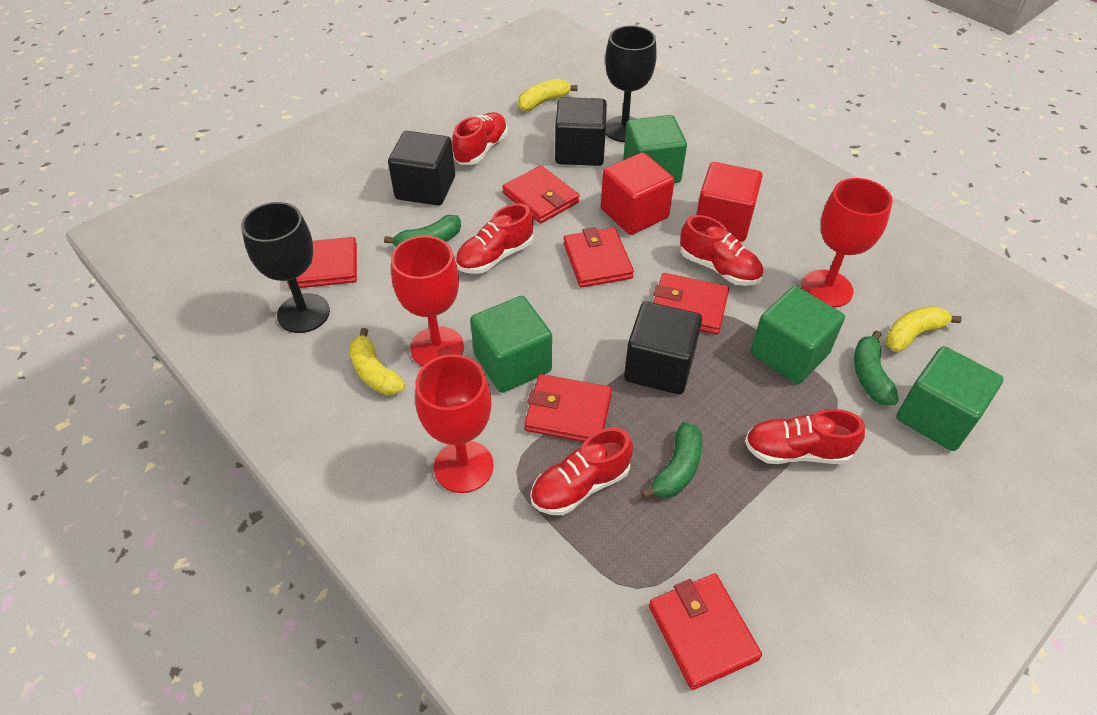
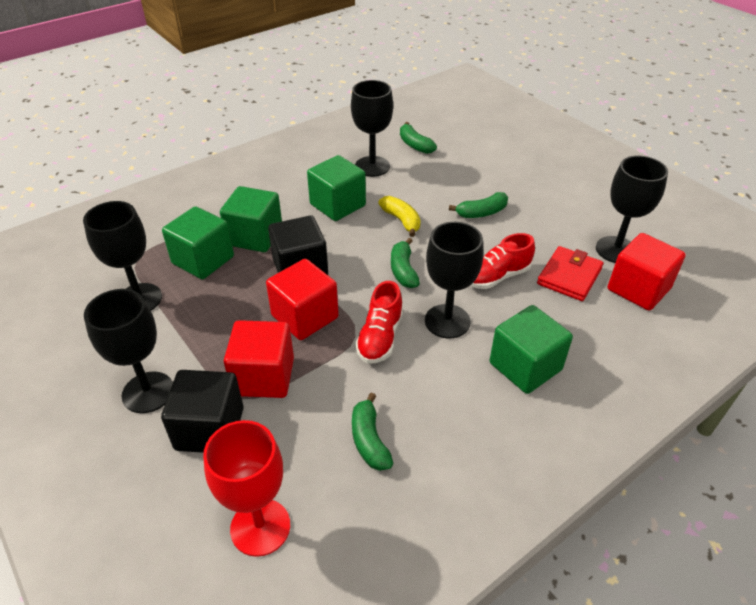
black cube: 3 -> 2
black goblet: 2 -> 5
green banana: 3 -> 4
red cube: 2 -> 3
red goblet: 3 -> 1
red shoe: 5 -> 2
red wallet: 6 -> 1
yellow banana: 3 -> 1

